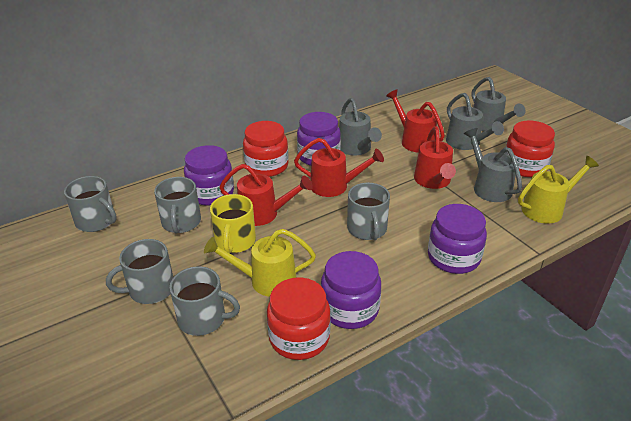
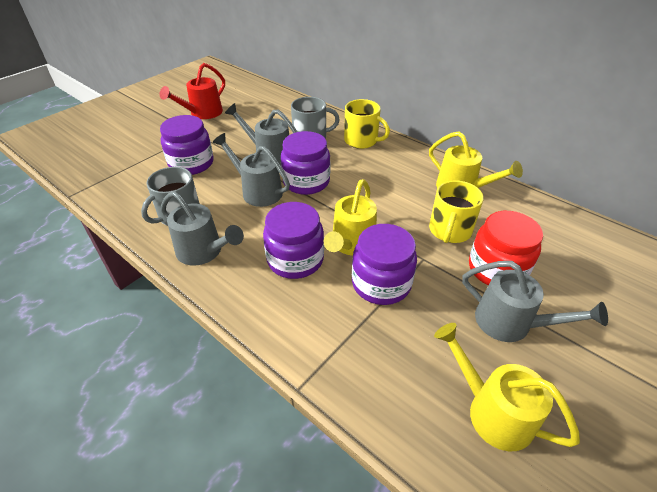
grey mug: 5 -> 2
red jar: 3 -> 1
red watering can: 4 -> 1
yellow mug: 1 -> 2
yellow watering can: 2 -> 3

